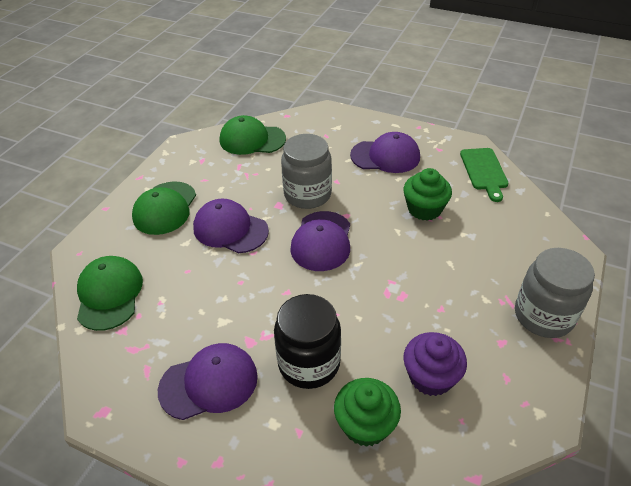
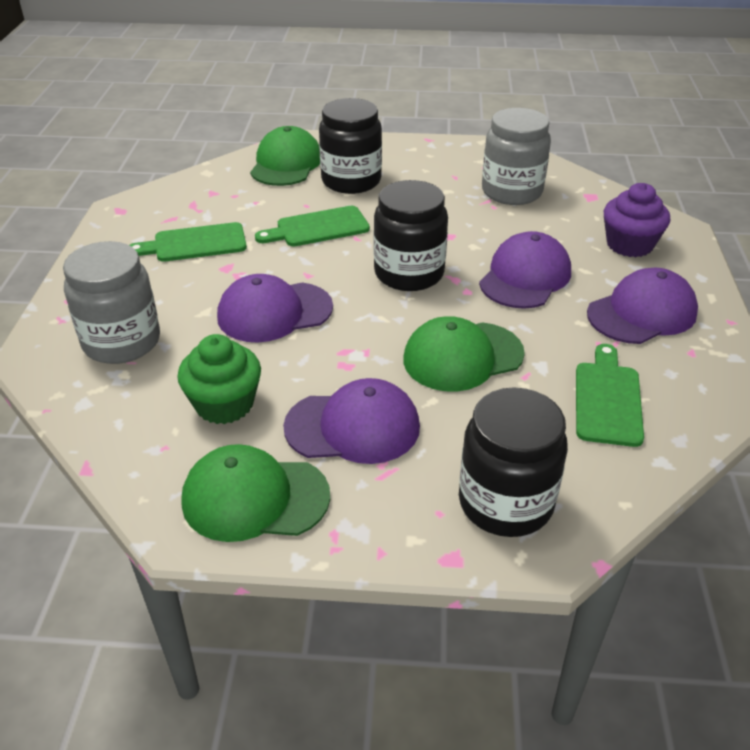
black jar: 1 -> 3
green cupcake: 2 -> 1
green cutting board: 1 -> 3

